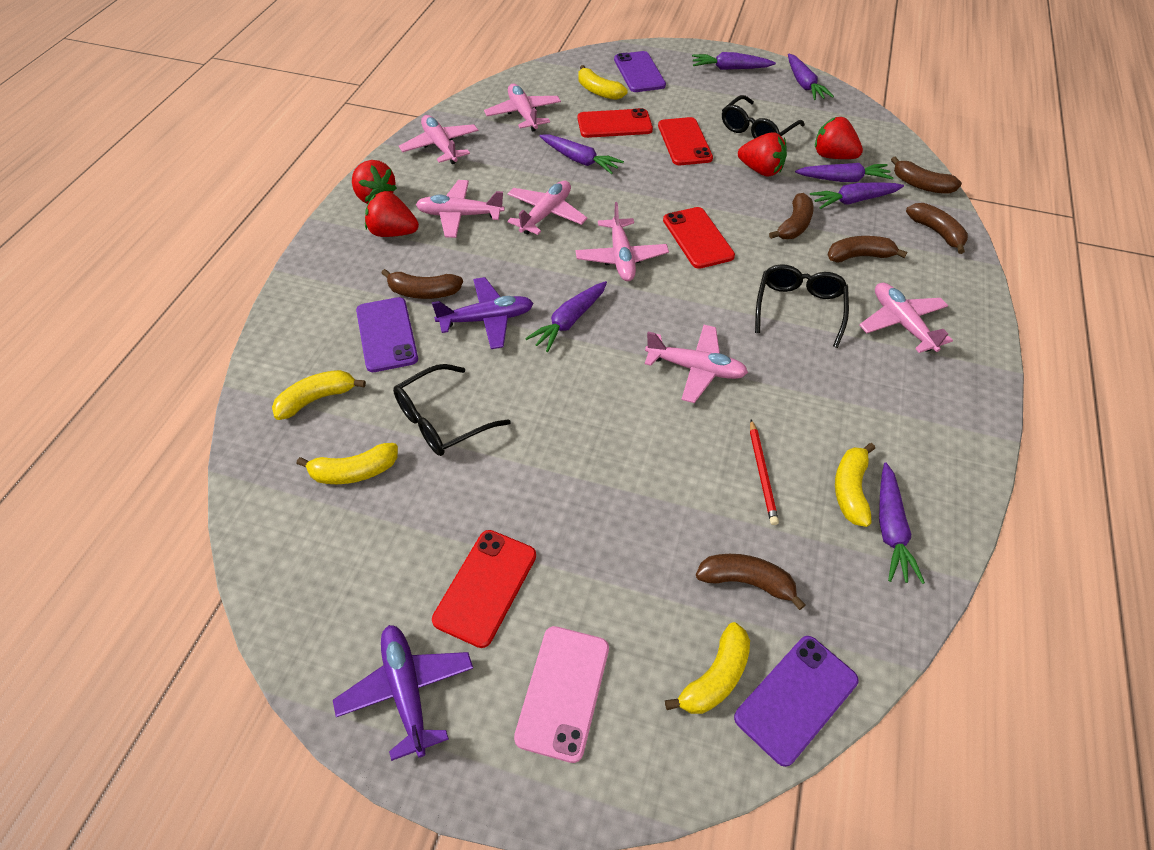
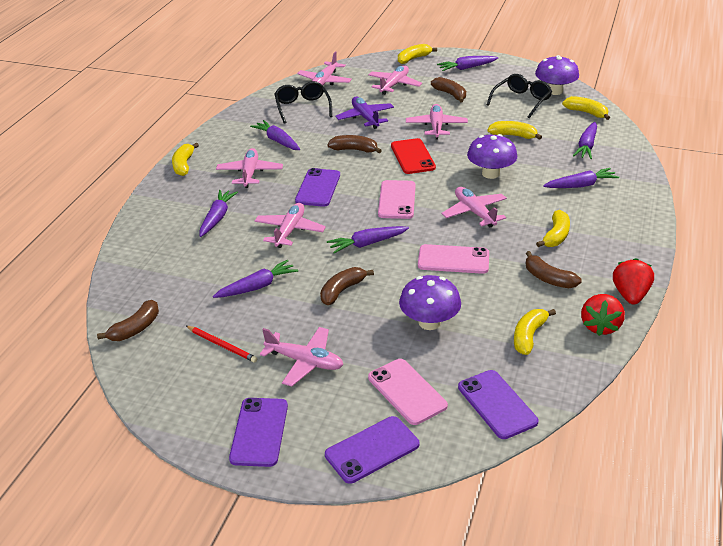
black glasses: 3 -> 2
brown banana: 6 -> 5
pink phone: 1 -> 3
purple mushroom: 0 -> 3
purple phone: 3 -> 4
purple plane: 2 -> 1
red phone: 4 -> 1
red strawberry: 4 -> 2
yellow banana: 5 -> 6

